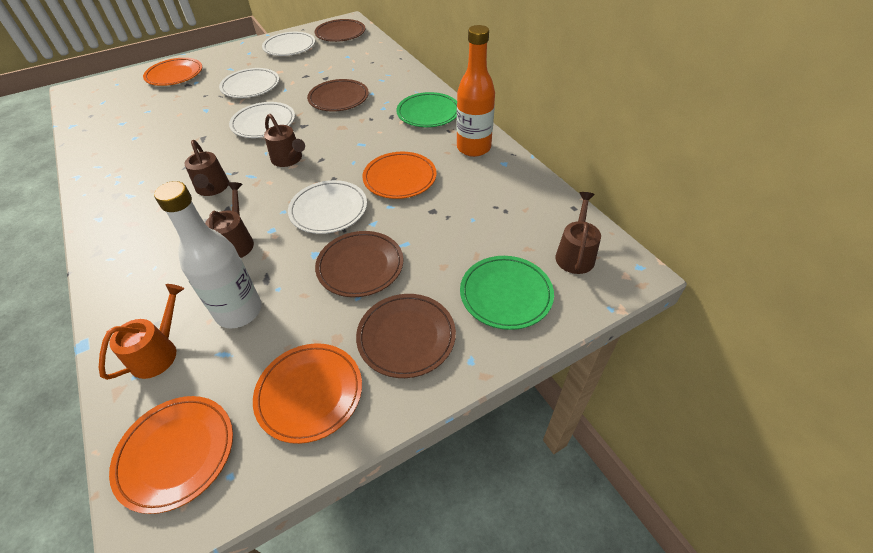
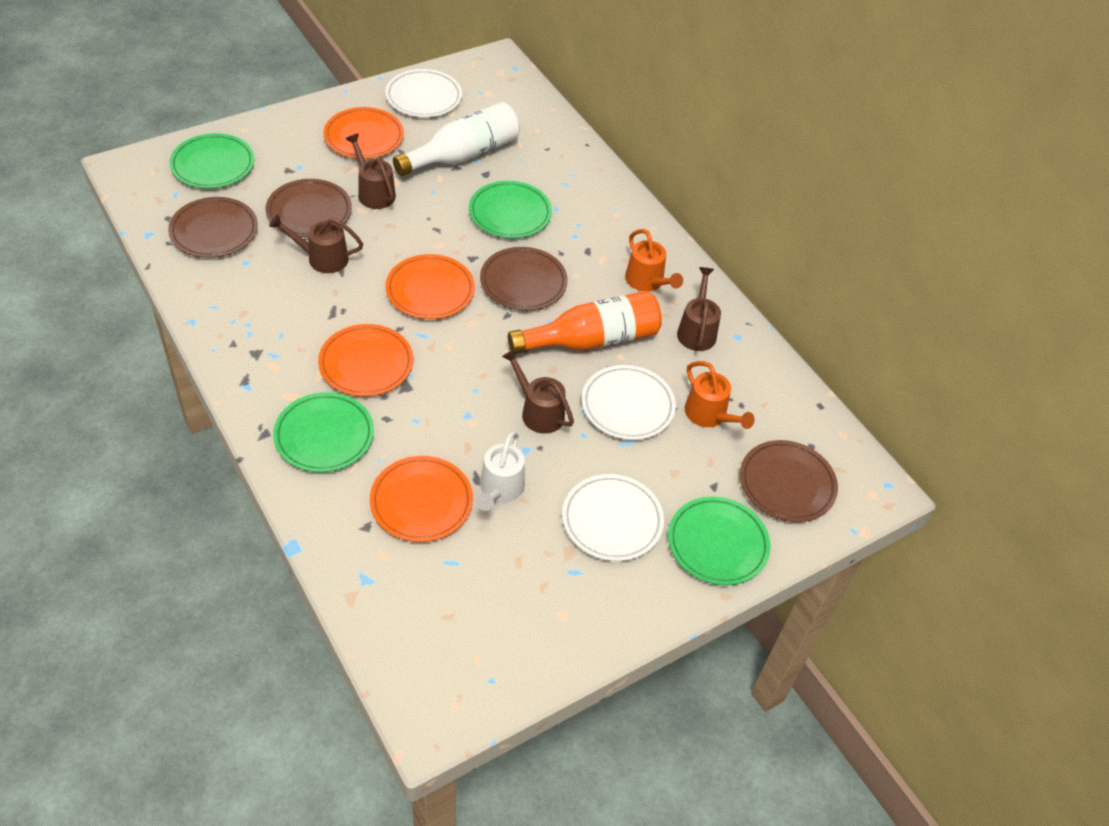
green plate: 2 -> 4
orange watering can: 1 -> 2
white plate: 4 -> 3
white watering can: 0 -> 1

